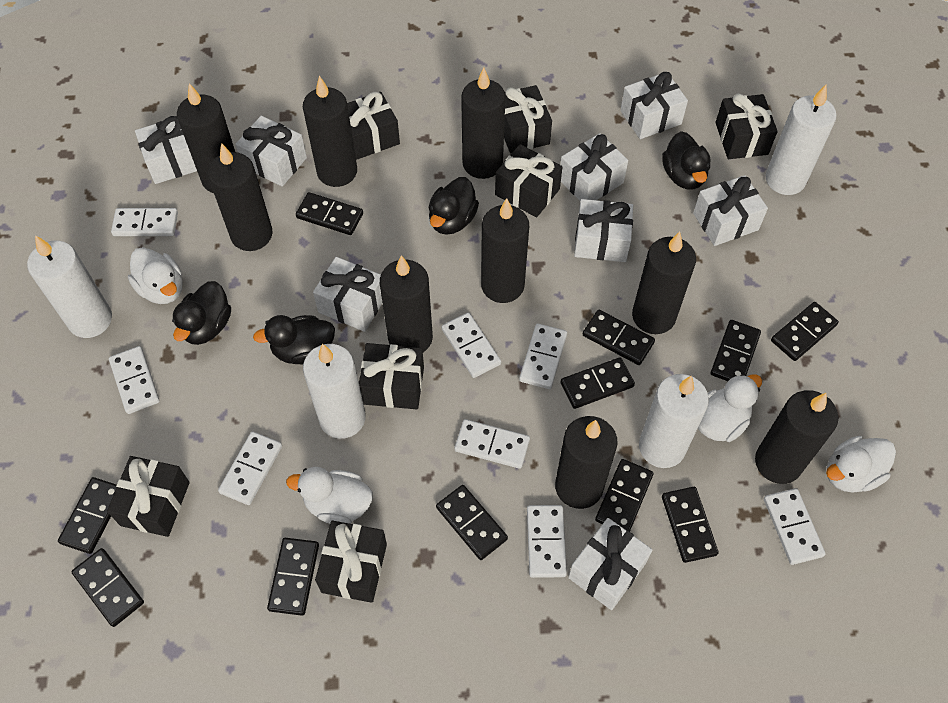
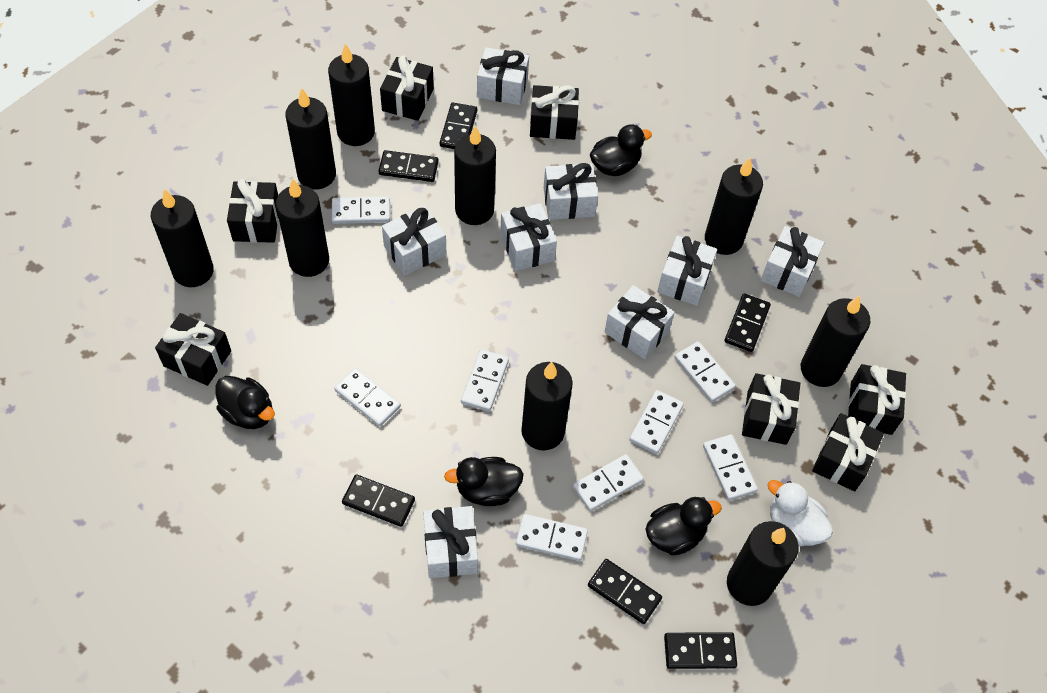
black domino: 11 -> 6
white candle: 4 -> 0
white duck: 4 -> 1

